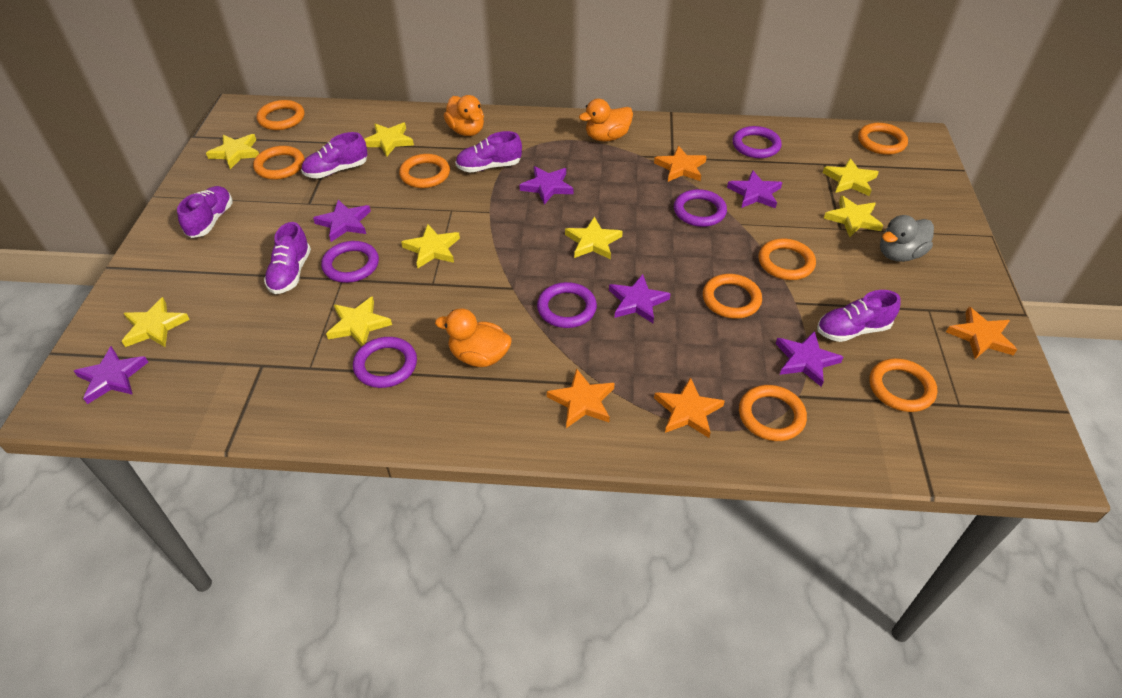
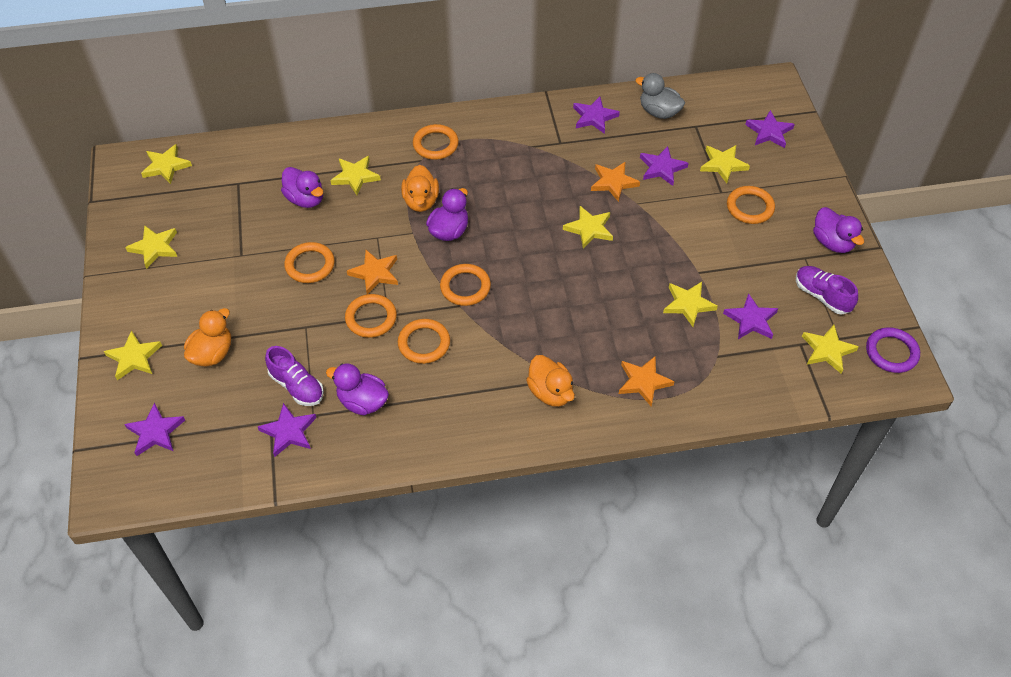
orange ring: 8 -> 6
orange star: 4 -> 3
purple duck: 0 -> 4
purple ring: 5 -> 1
purple shoe: 5 -> 2

